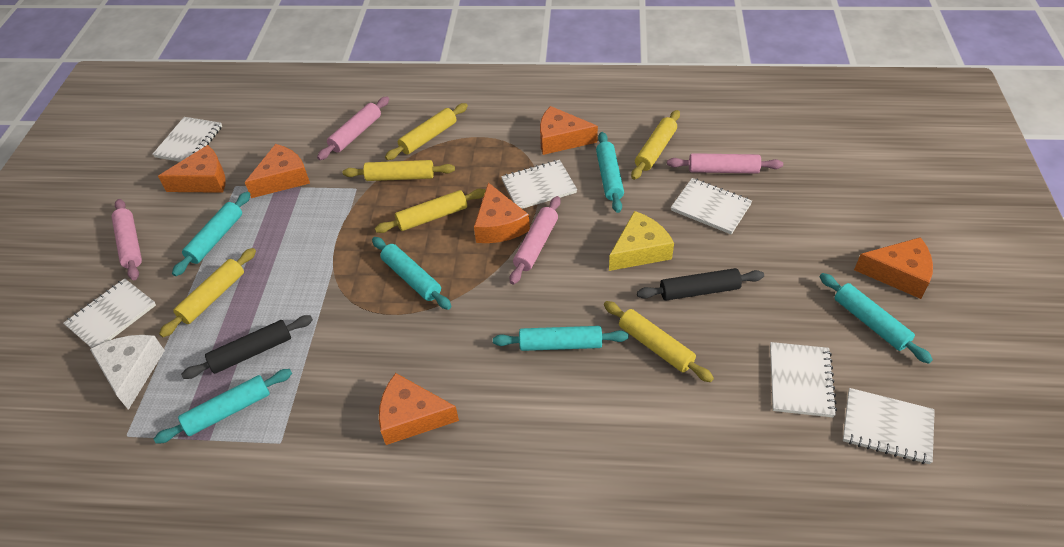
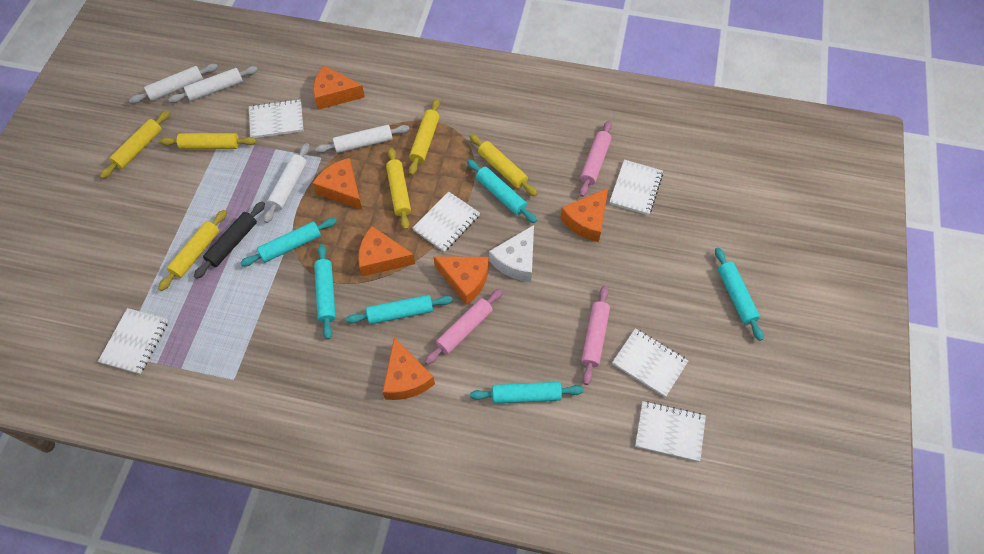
black rolling pin: 2 -> 1
pink rolling pin: 4 -> 3
white rolling pin: 0 -> 4
yellow cheese: 1 -> 0

